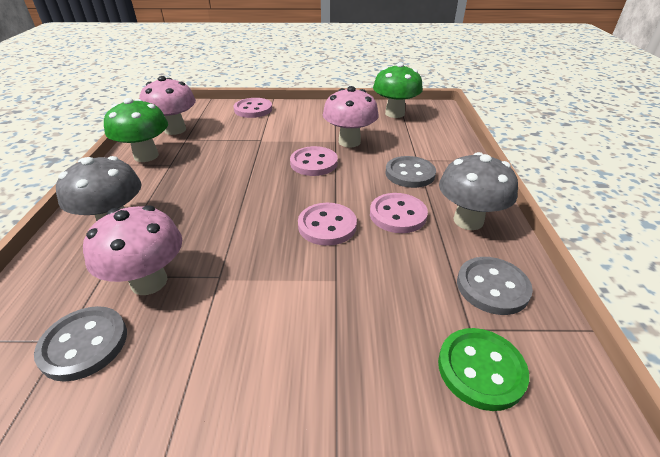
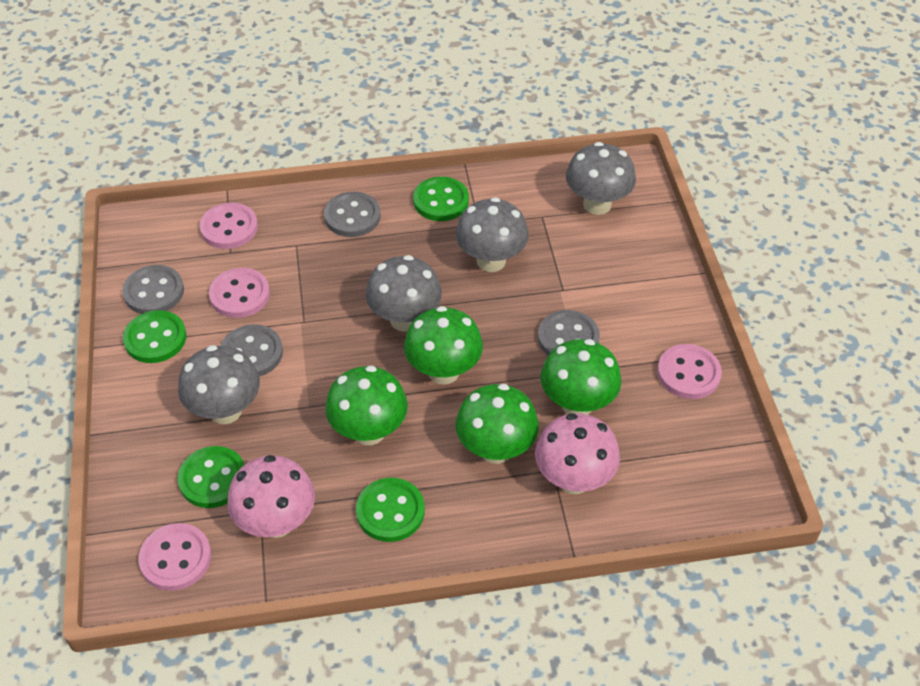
green button: 1 -> 4
green mushroom: 2 -> 4
grey button: 3 -> 4
grey mushroom: 2 -> 4
pink mushroom: 3 -> 2

